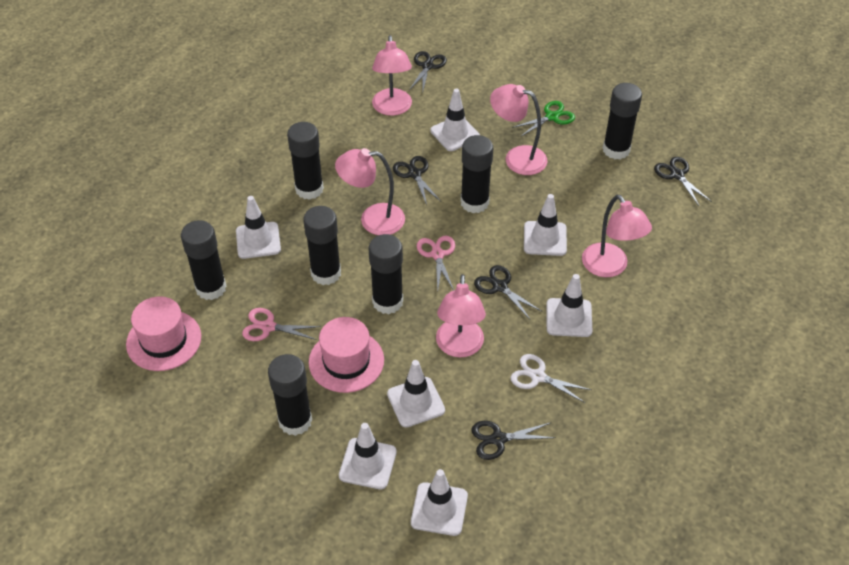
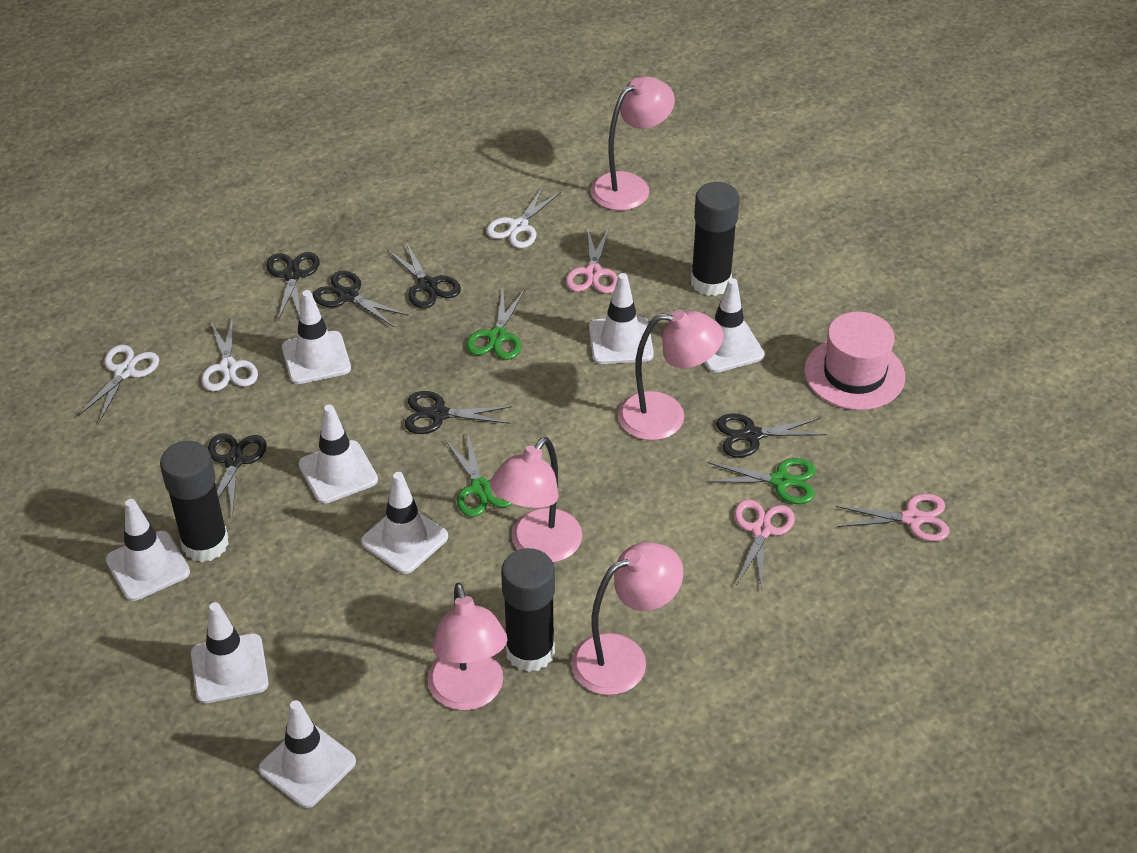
black glue stick: 7 -> 3
black scissors: 5 -> 6
green scissors: 1 -> 3
pink hat: 2 -> 1
pink scissors: 2 -> 3
white scissors: 1 -> 3
white traffic cone: 7 -> 8

